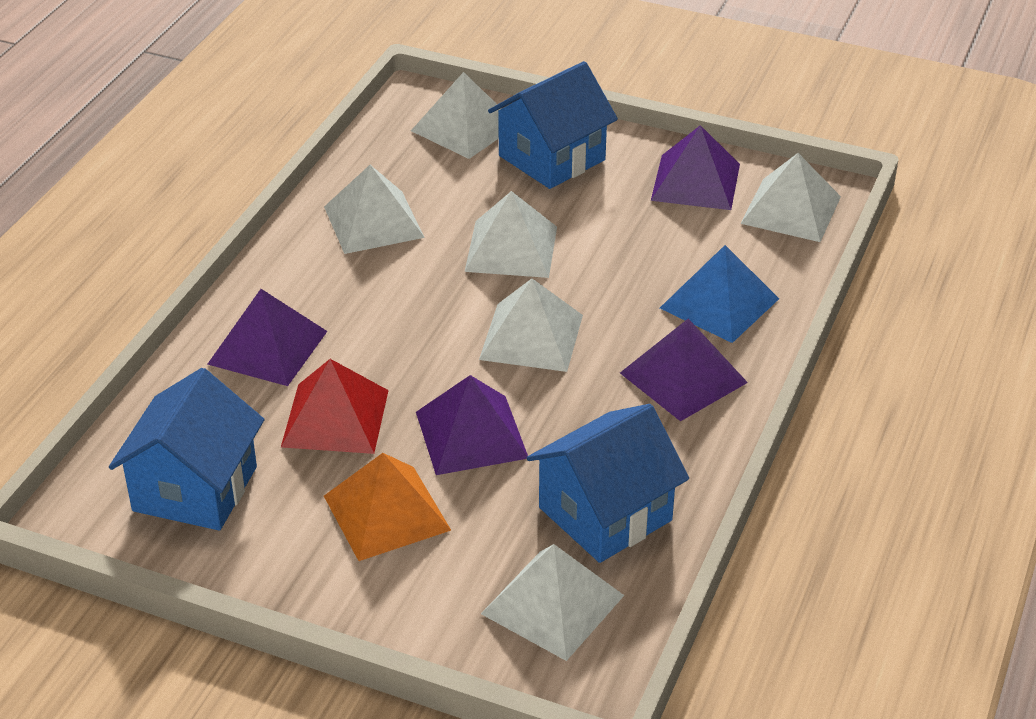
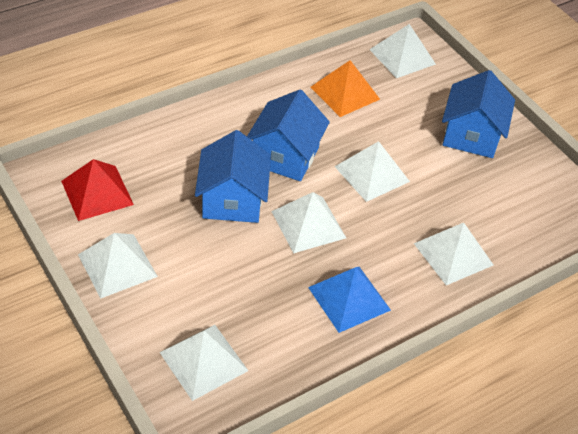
purple pyramid: 4 -> 0

